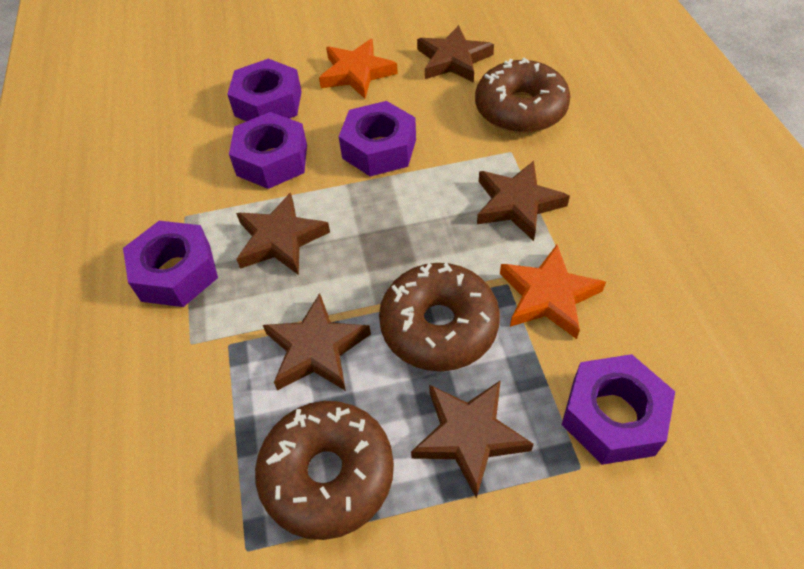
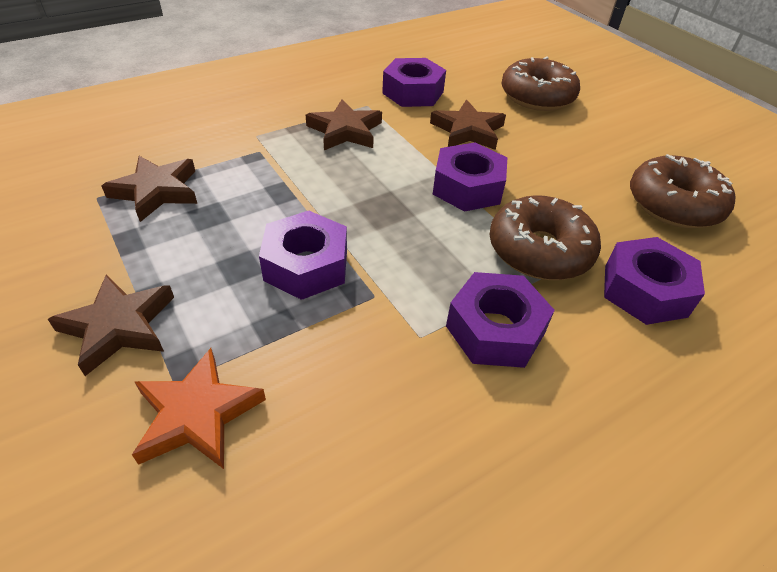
brown star: 5 -> 4
orange star: 2 -> 1

